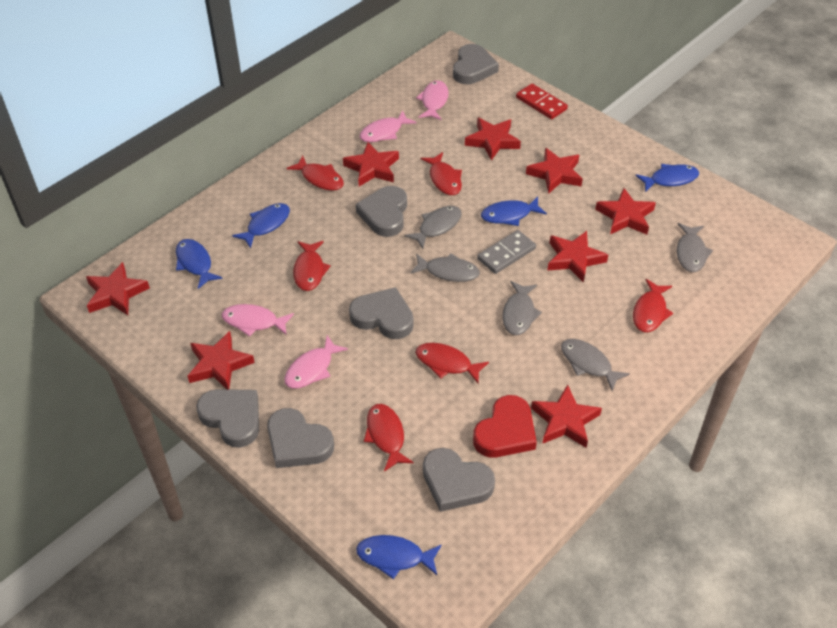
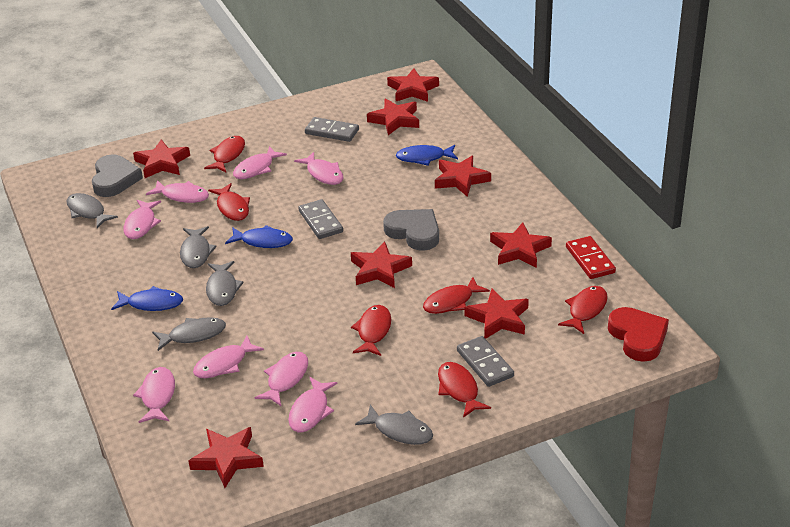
blue fish: 5 -> 3
grey domino: 1 -> 3
grey heart: 6 -> 2
pink fish: 4 -> 8

